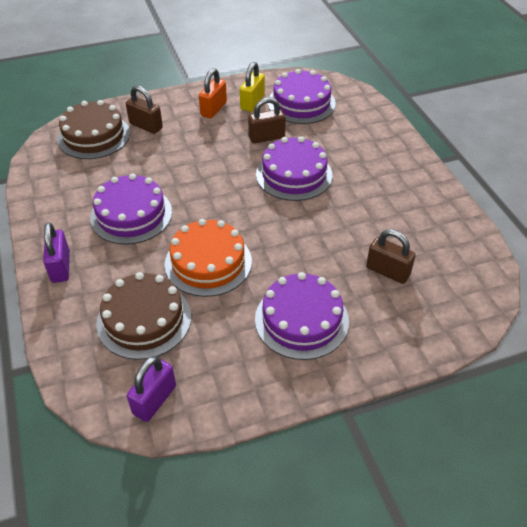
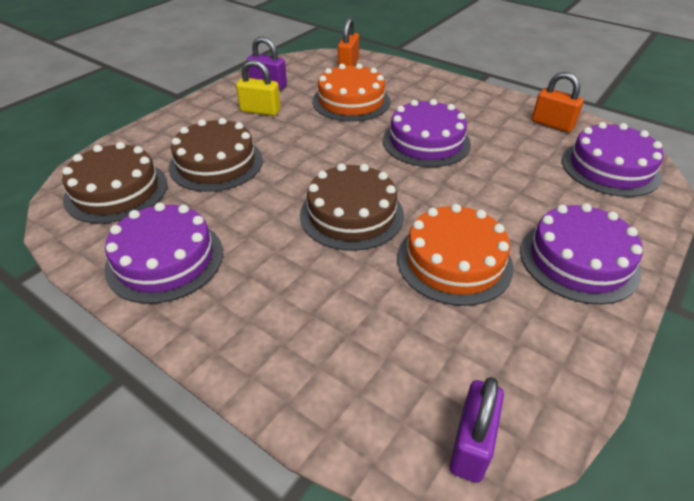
brown cake: 2 -> 3
brown padlock: 3 -> 0
orange cake: 1 -> 2
orange padlock: 1 -> 2

